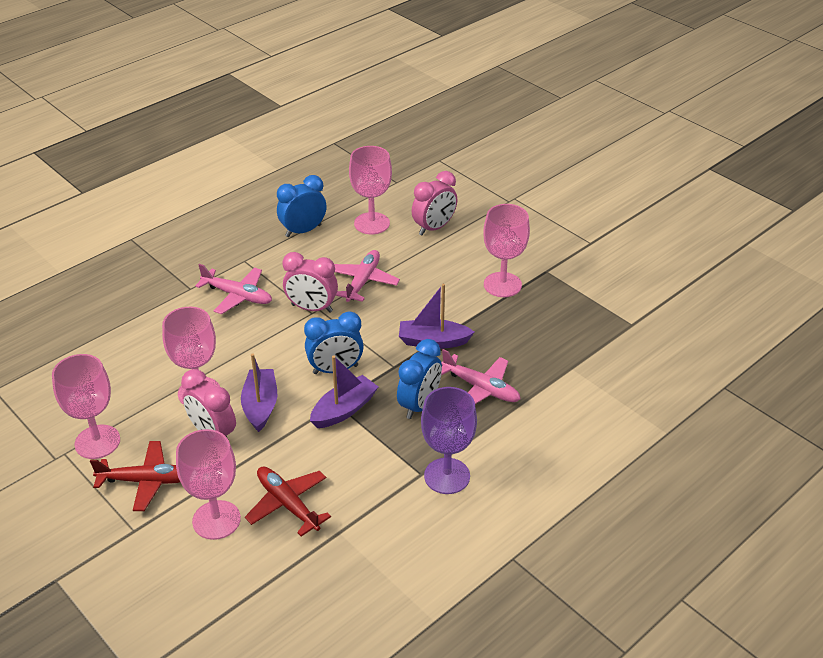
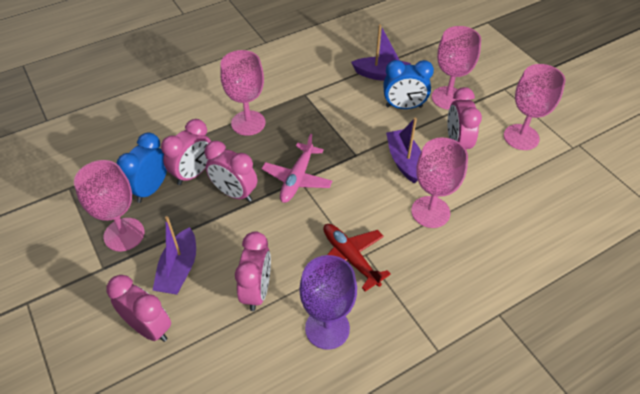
blue clock: 3 -> 2
pink clock: 3 -> 5
pink plane: 3 -> 1
red plane: 2 -> 1

